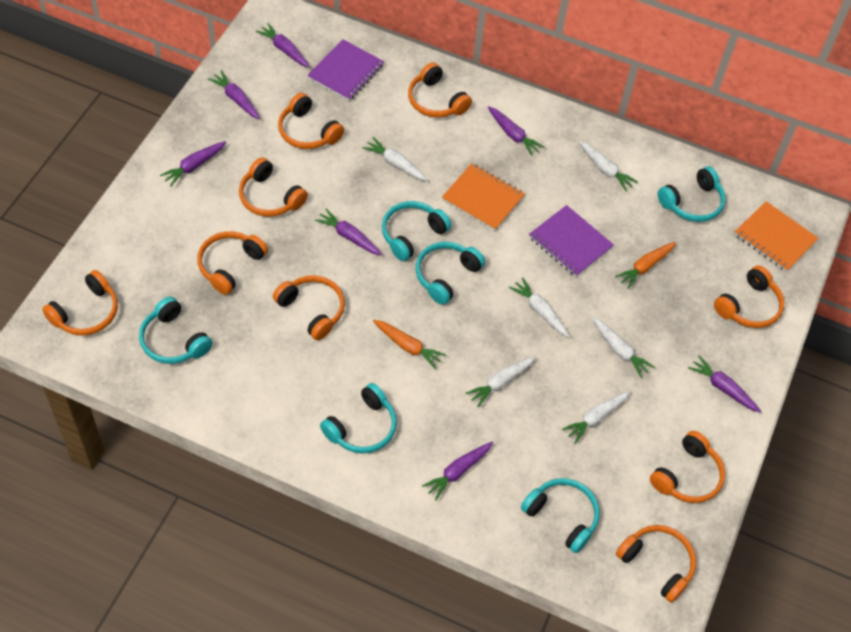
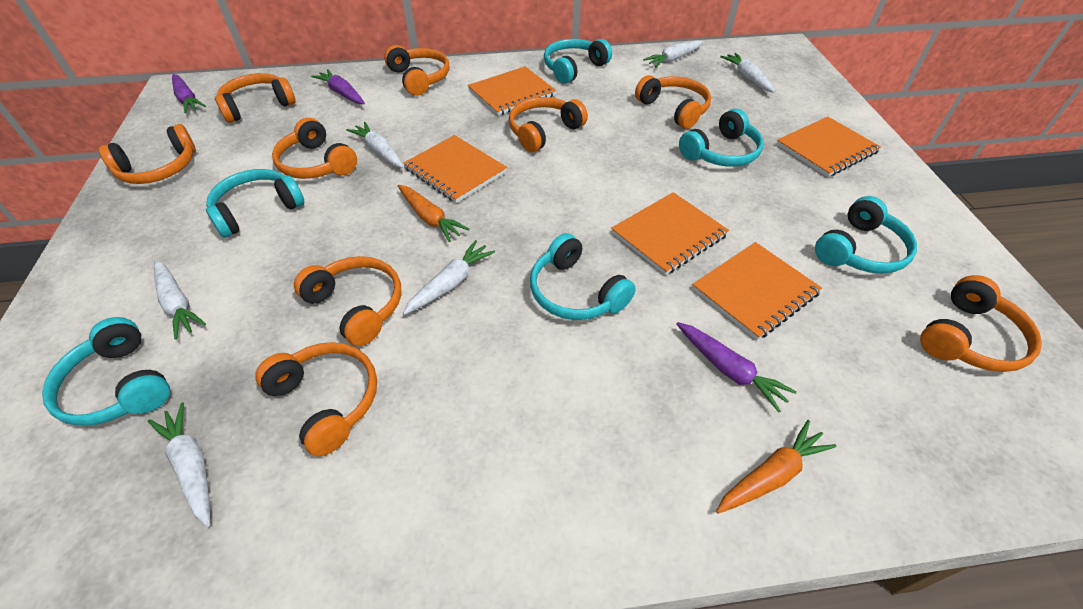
orange notebook: 2 -> 5
purple carrot: 7 -> 3
purple notebook: 2 -> 0

